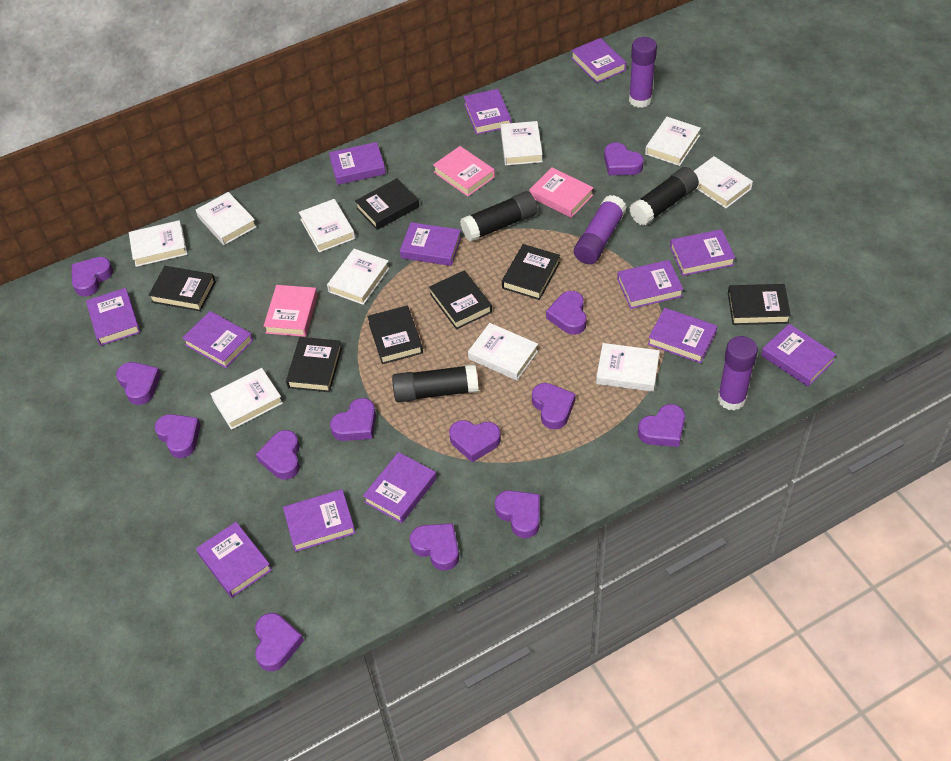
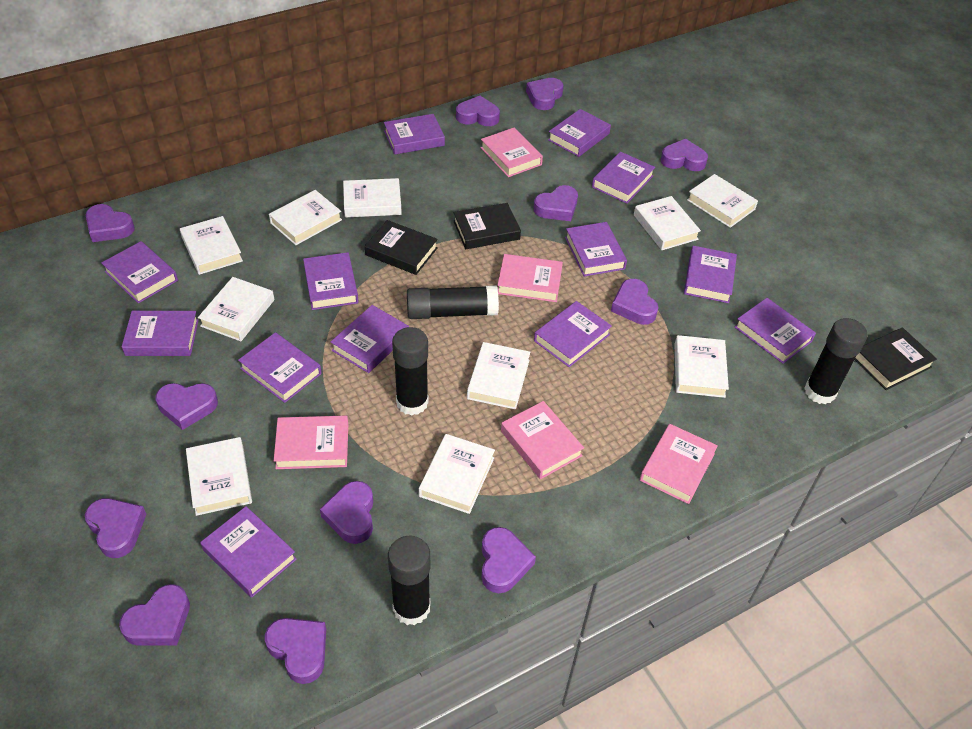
black book: 7 -> 3
black glue stick: 3 -> 4
pink book: 3 -> 5
purple glue stick: 3 -> 0
purple heart: 13 -> 12

